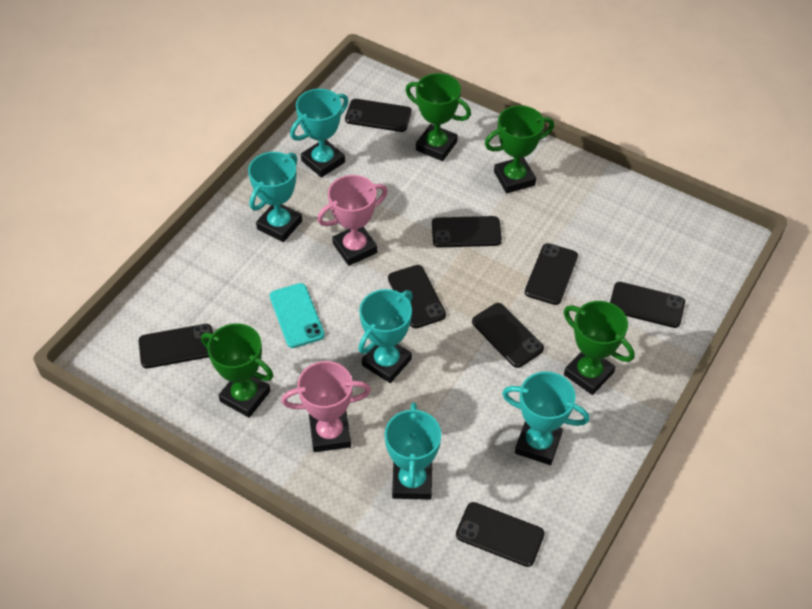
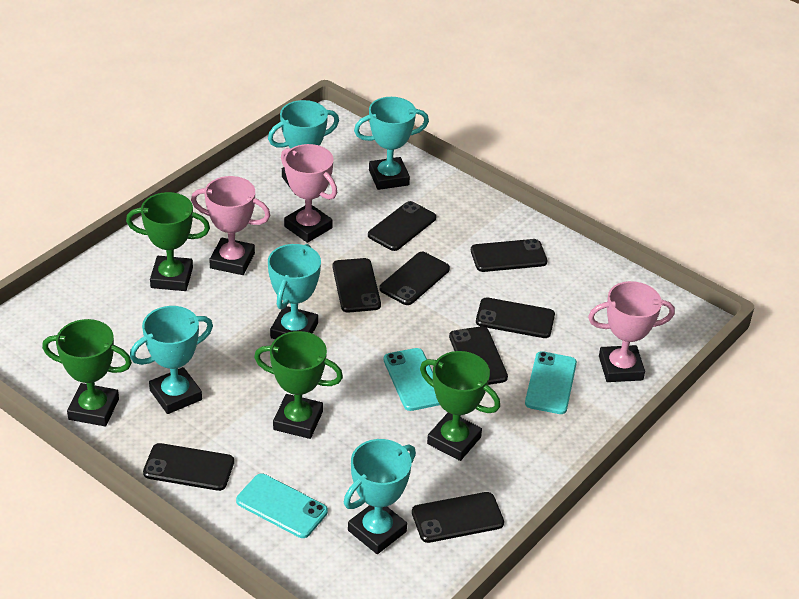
pink trophy: 2 -> 3
turquoise phone: 1 -> 3

